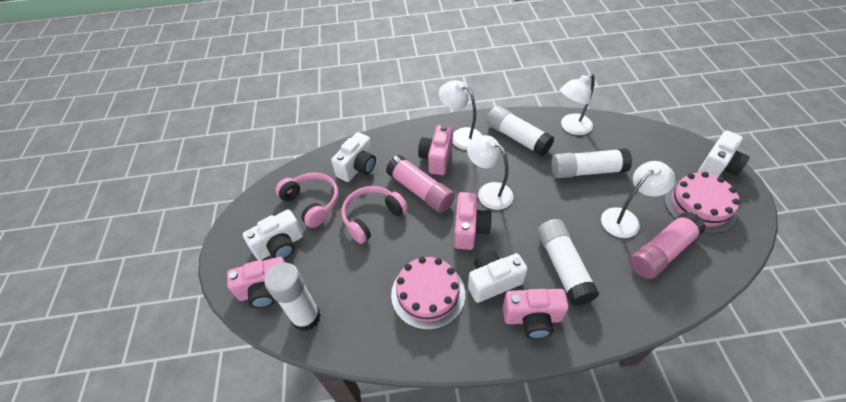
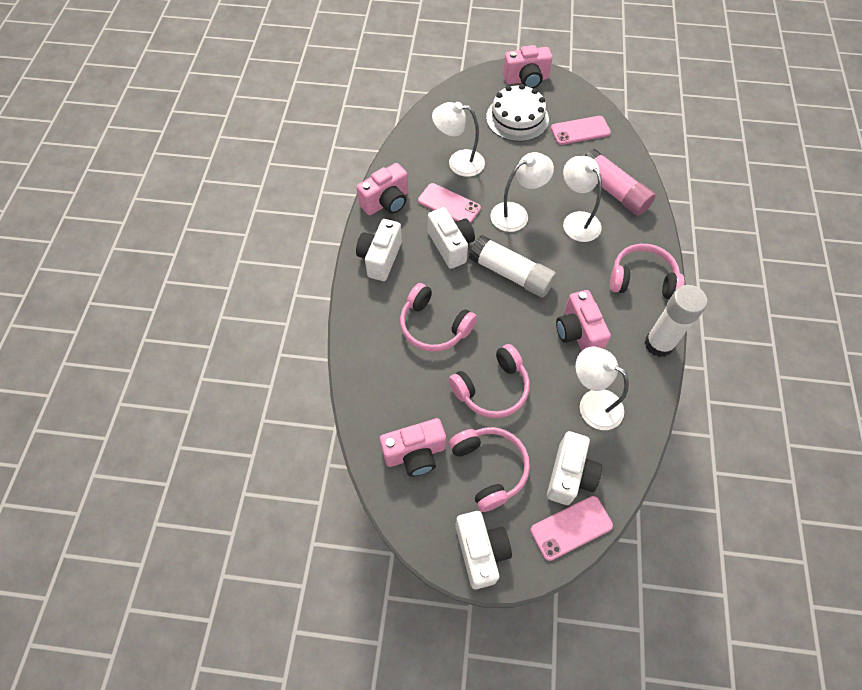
pink cake: 2 -> 0
pink glue stick: 2 -> 1
pink headphones: 2 -> 4
pink phone: 0 -> 3
white cake: 0 -> 1
white glue stick: 4 -> 2

